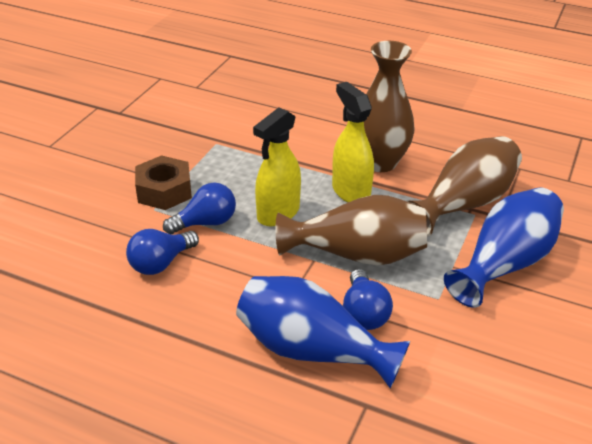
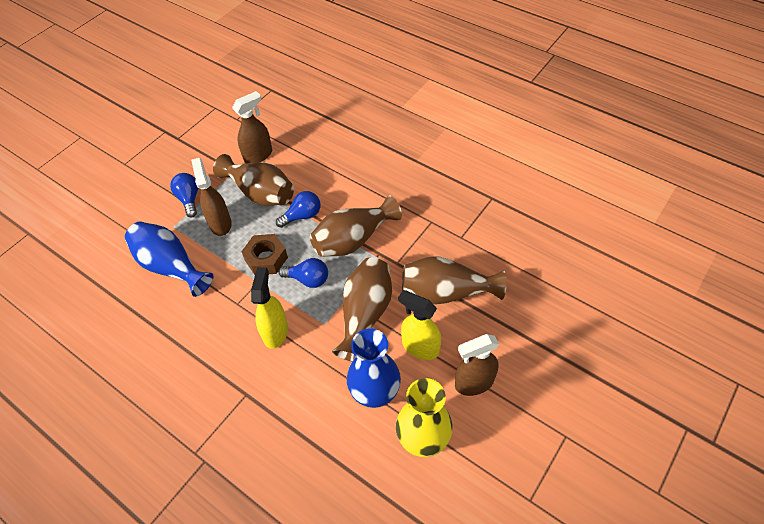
brown spray bottle: 0 -> 3
brown vase: 3 -> 4
yellow vase: 0 -> 1

